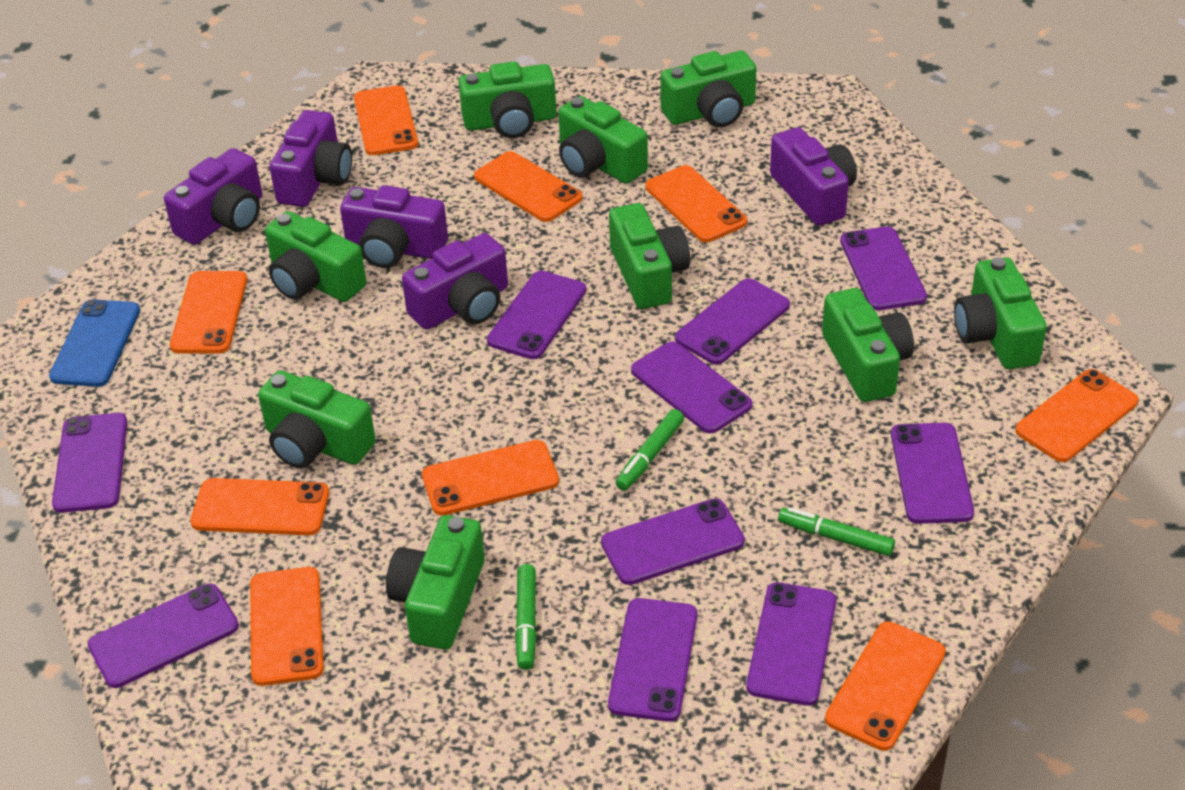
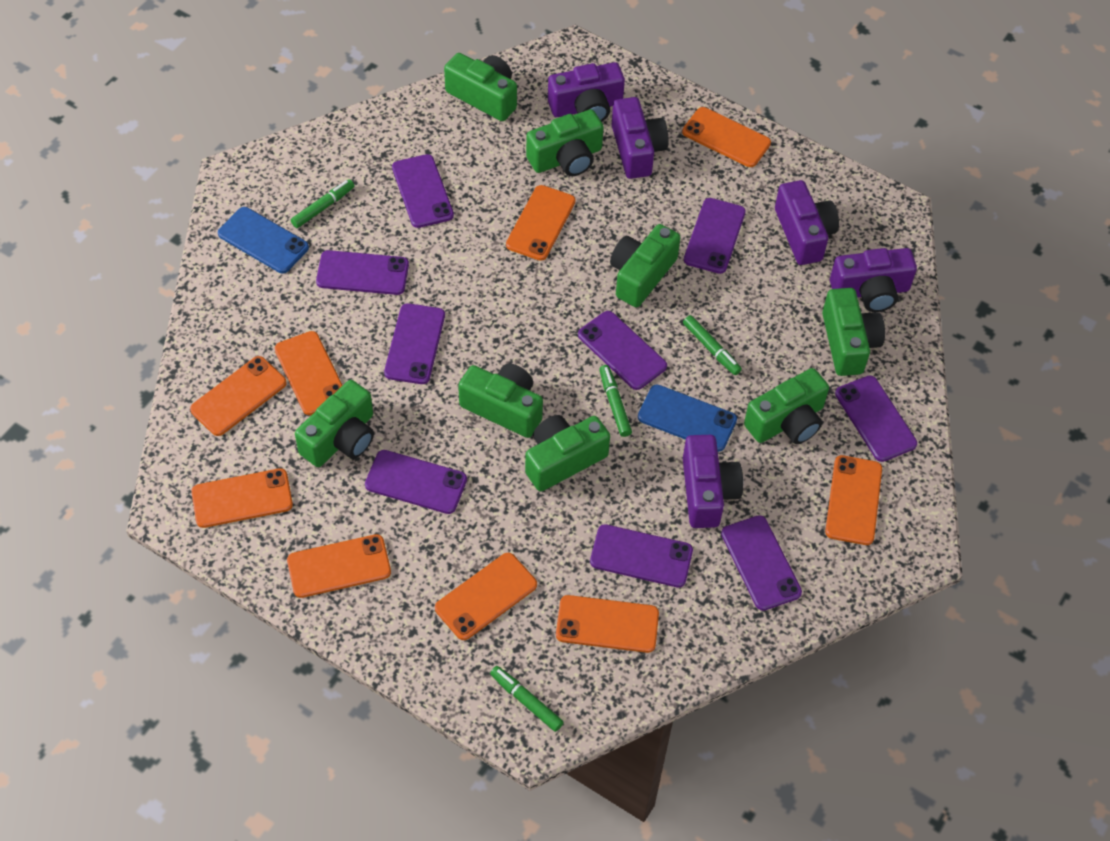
blue phone: 1 -> 2
green camera: 9 -> 8
green marker: 3 -> 4
purple phone: 10 -> 9

